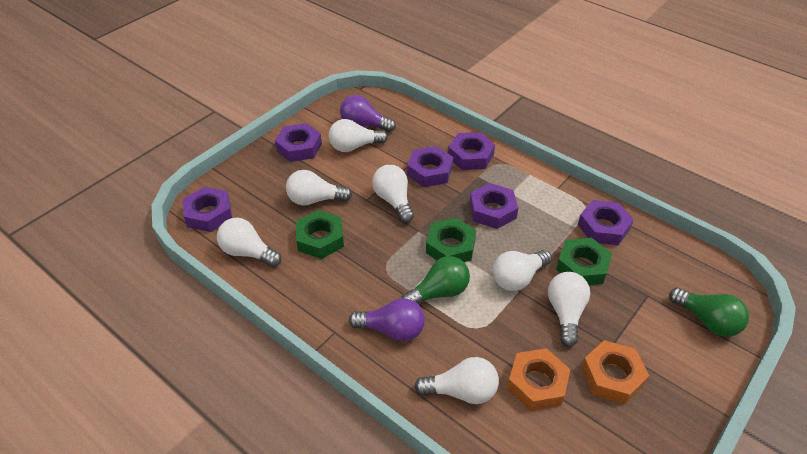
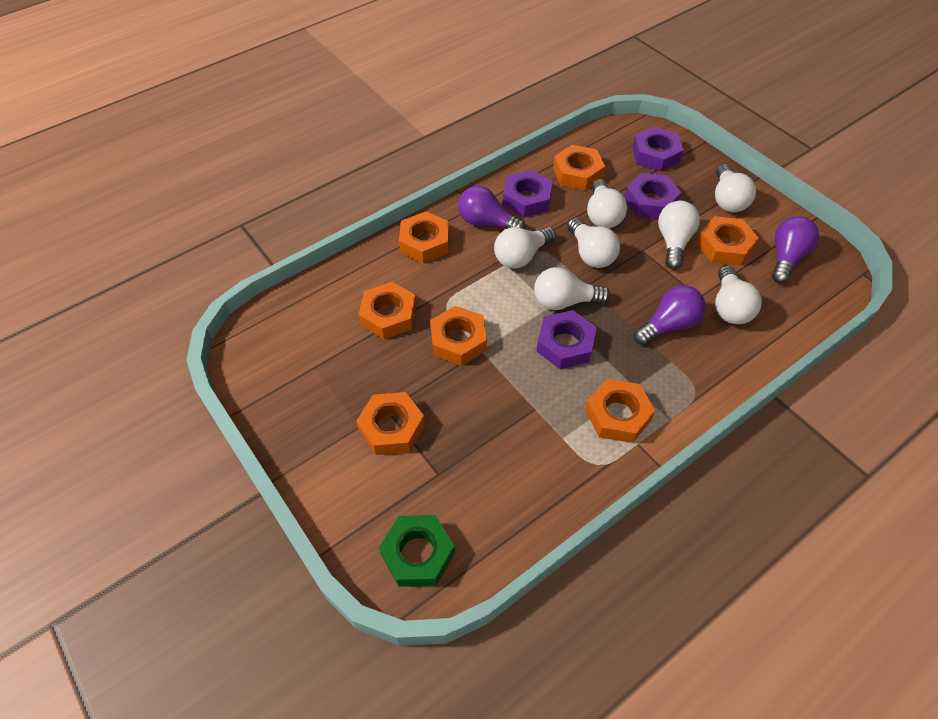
green light bulb: 2 -> 0
green nut: 3 -> 1
orange nut: 2 -> 7
purple light bulb: 2 -> 3
purple nut: 6 -> 4

